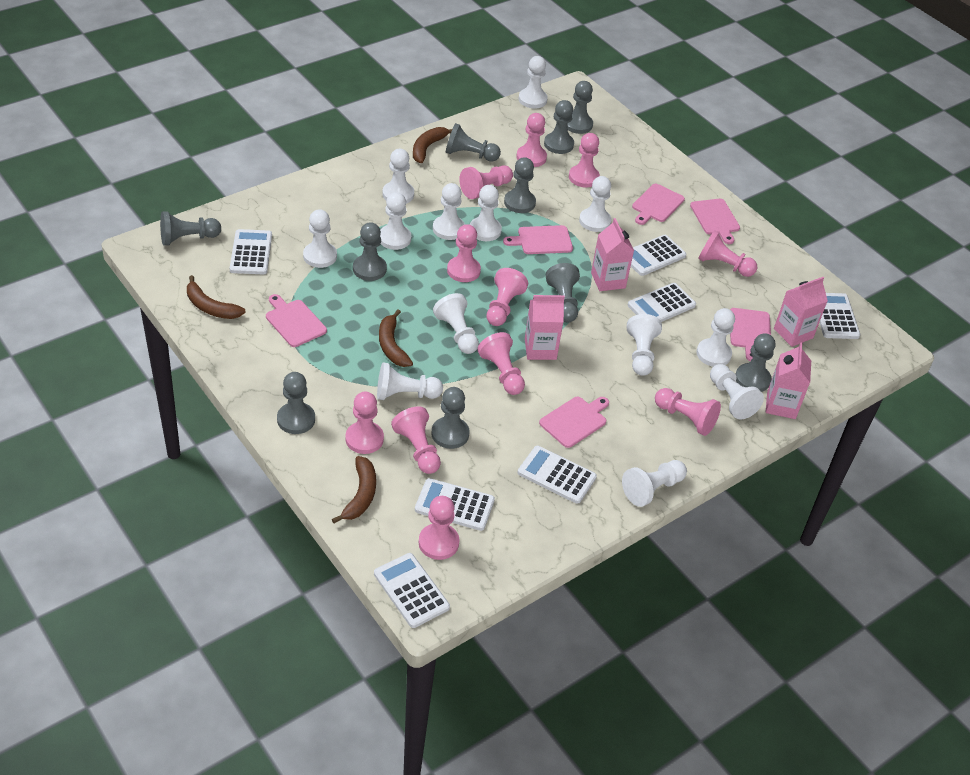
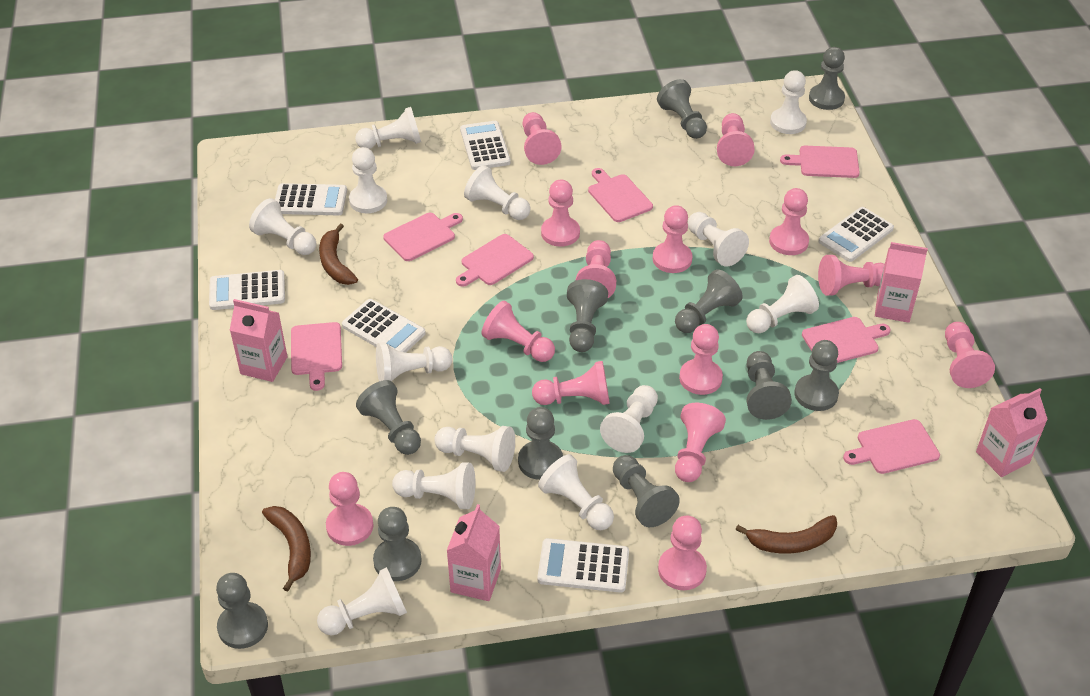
brown banana: 4 -> 3
grey pawn: 10 -> 11
pink cutting board: 6 -> 7
pink pawn: 11 -> 14
white calculator: 7 -> 6

